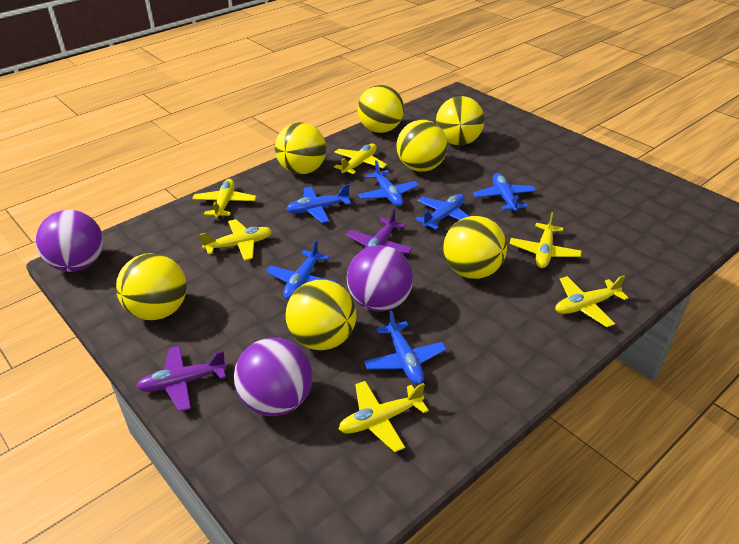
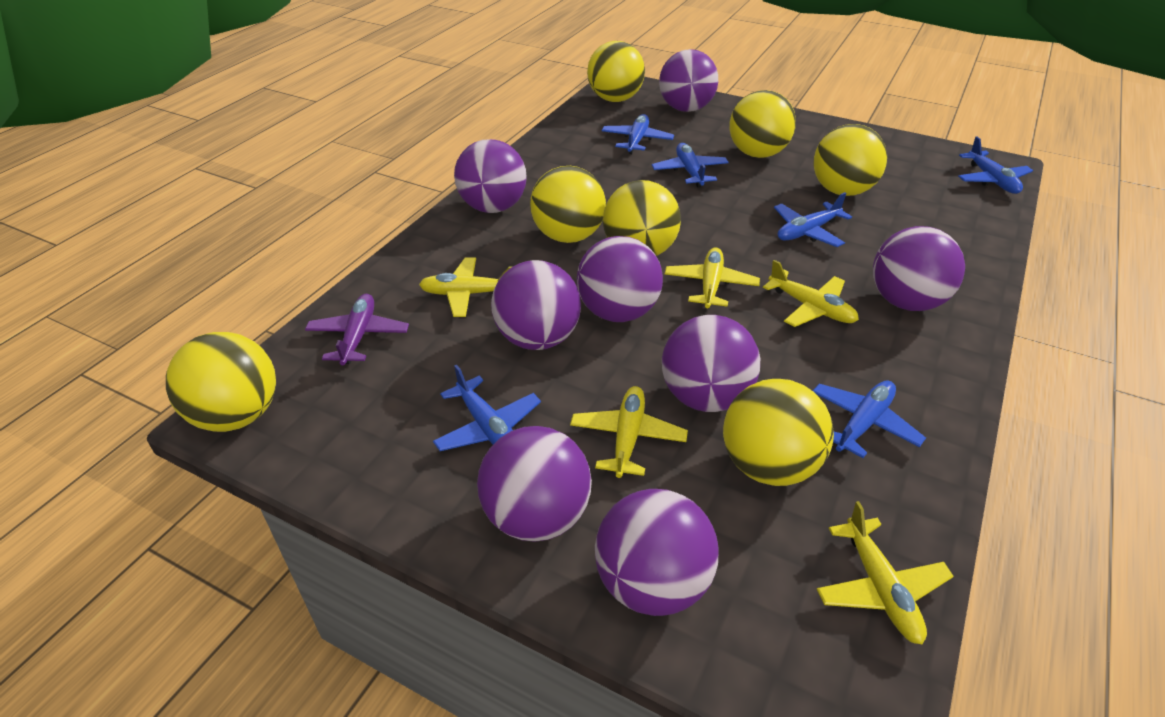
purple ball: 3 -> 8
purple plane: 2 -> 1
yellow plane: 6 -> 5

